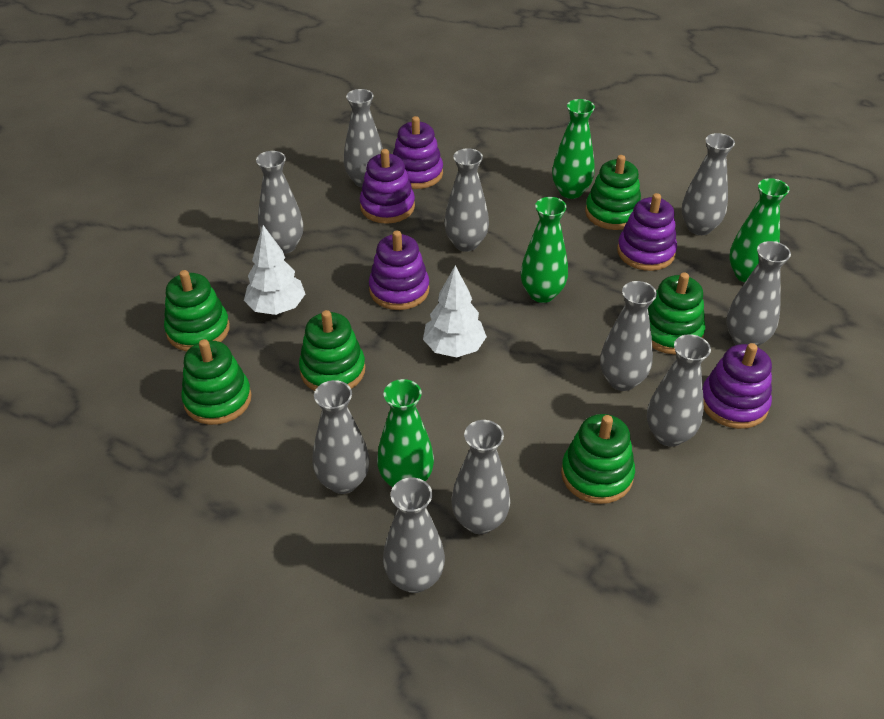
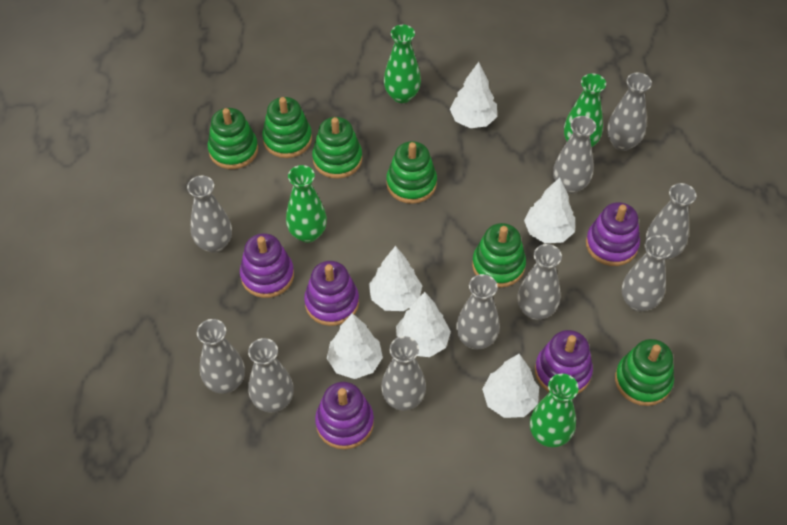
white tree: 2 -> 6

